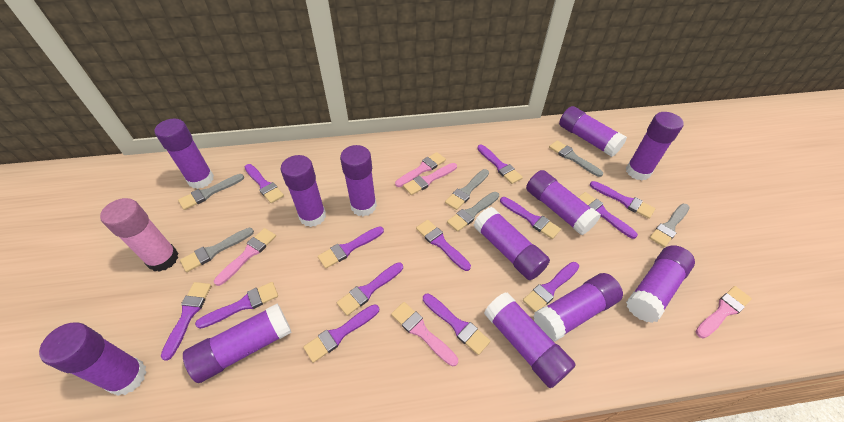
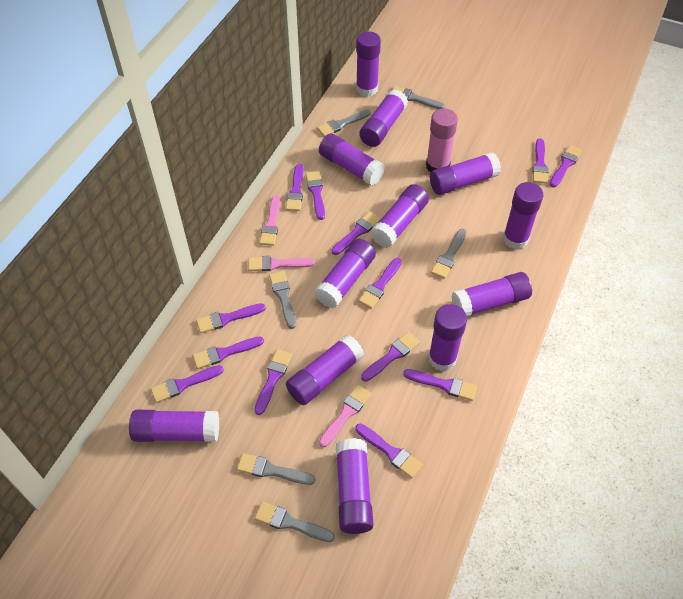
pink brush: 5 -> 3

